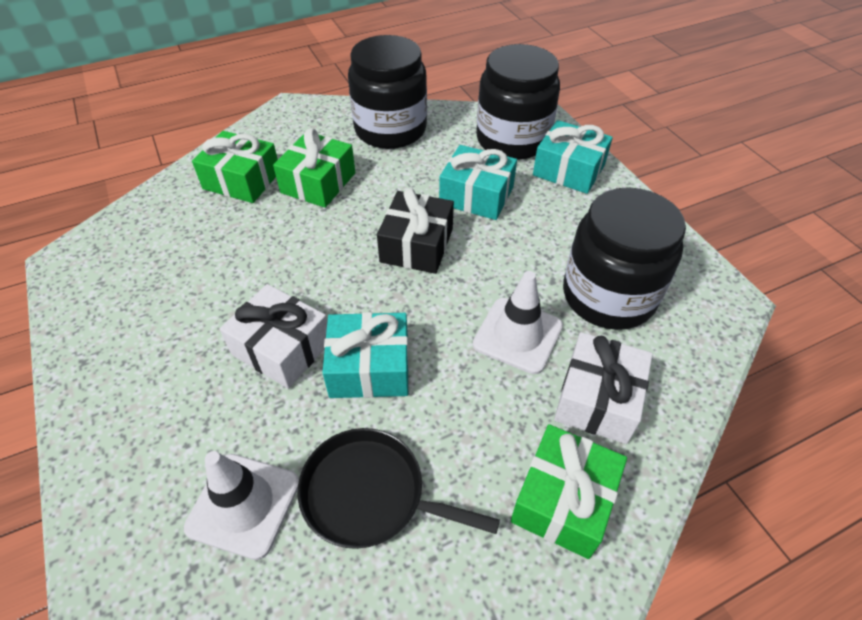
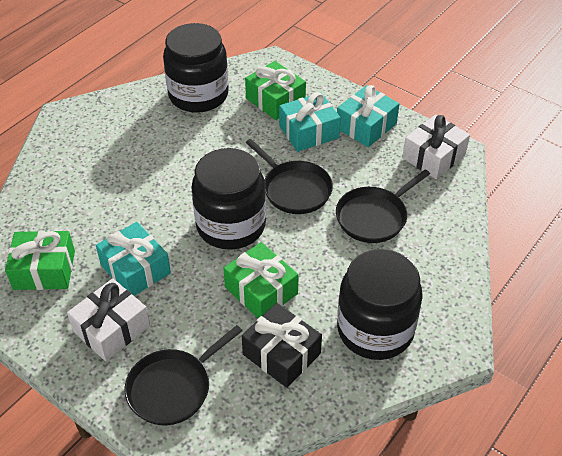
black pan: 1 -> 3
white traffic cone: 2 -> 0

